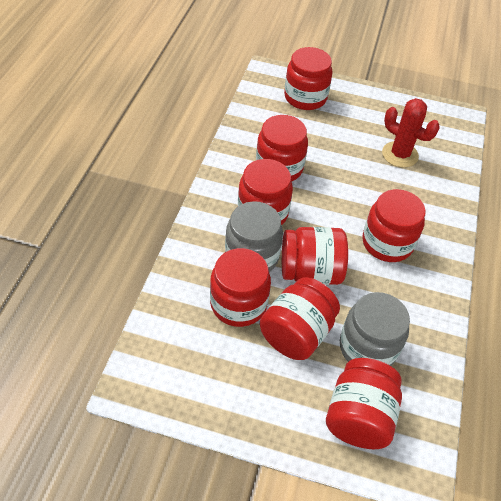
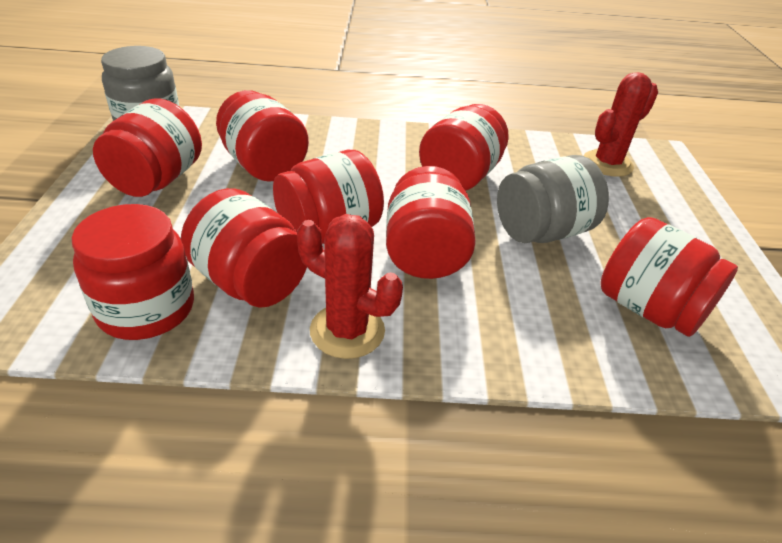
red cactus: 1 -> 2

